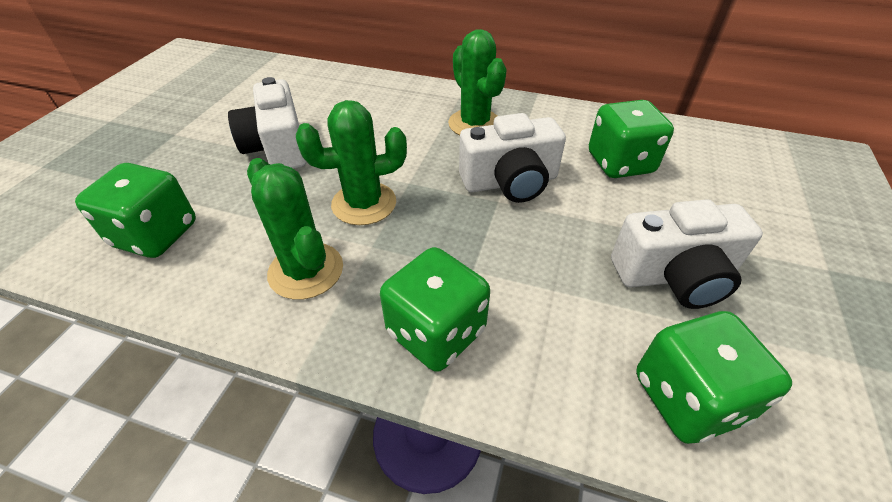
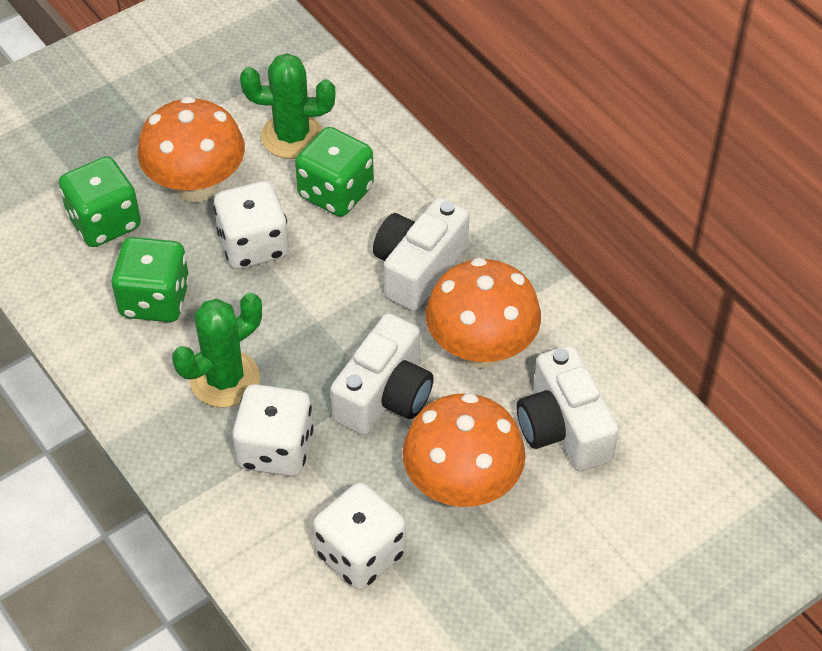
green cactus: 3 -> 2
green dice: 4 -> 3
orange mushroom: 0 -> 3
white dice: 0 -> 3

